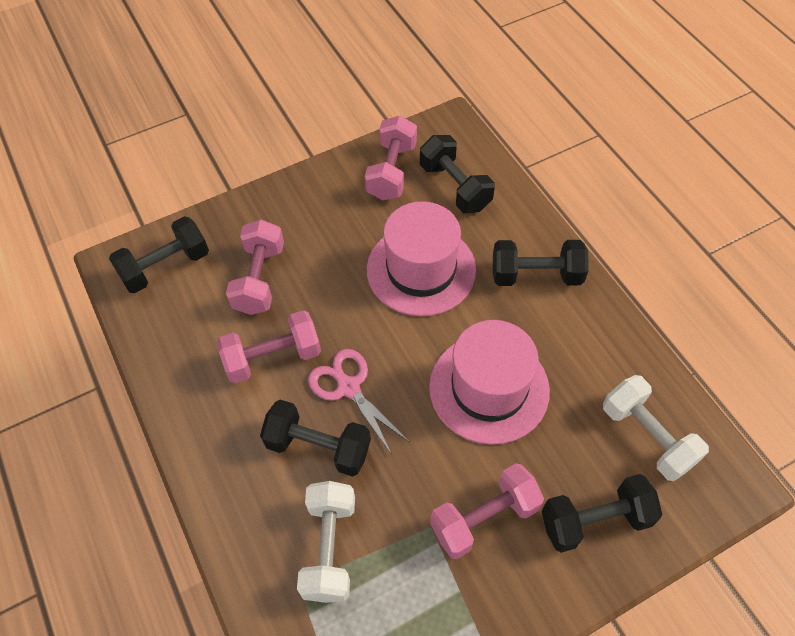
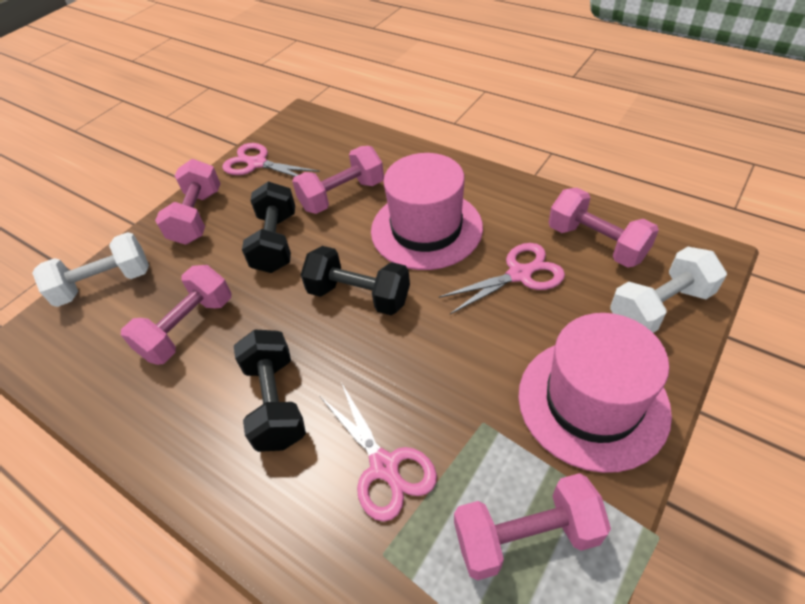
black dumbbell: 5 -> 3
pink dumbbell: 4 -> 5
pink scissors: 1 -> 3

